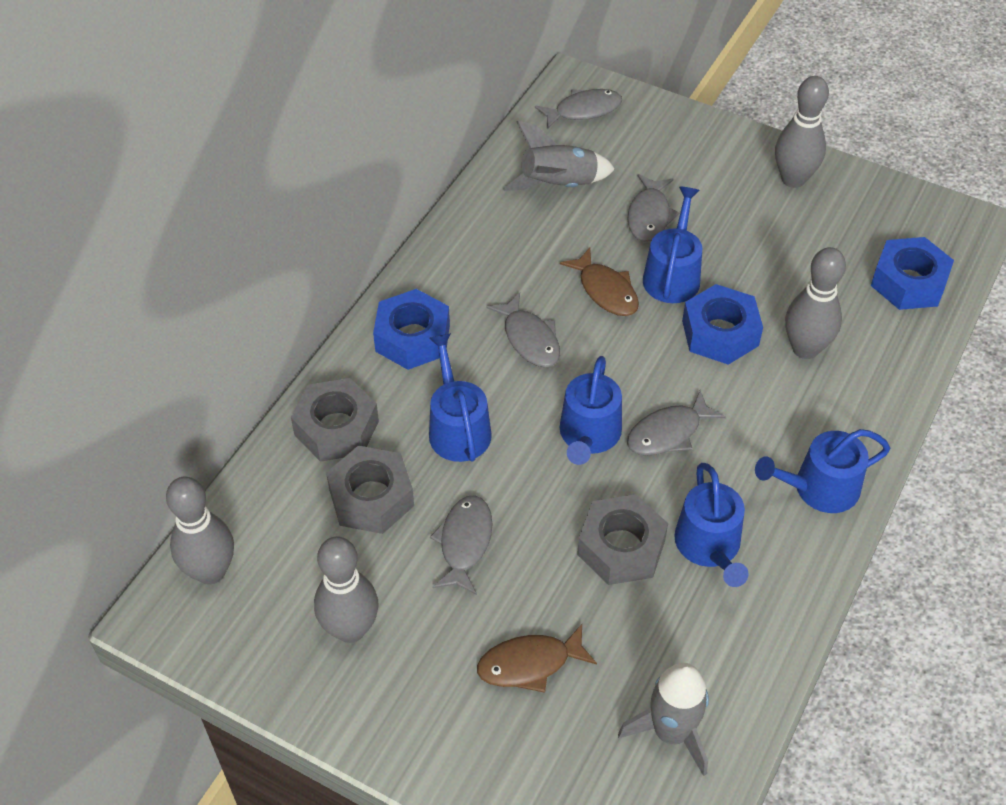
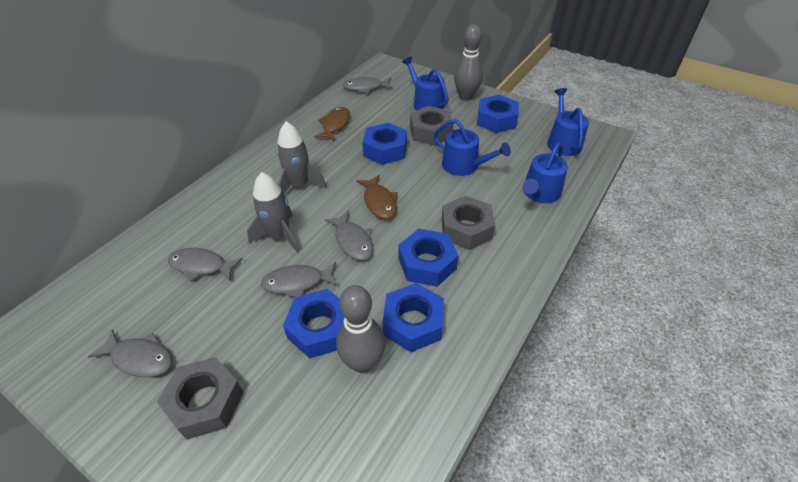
blue nut: 3 -> 5
blue watering can: 5 -> 4
grey bowling pin: 4 -> 2

